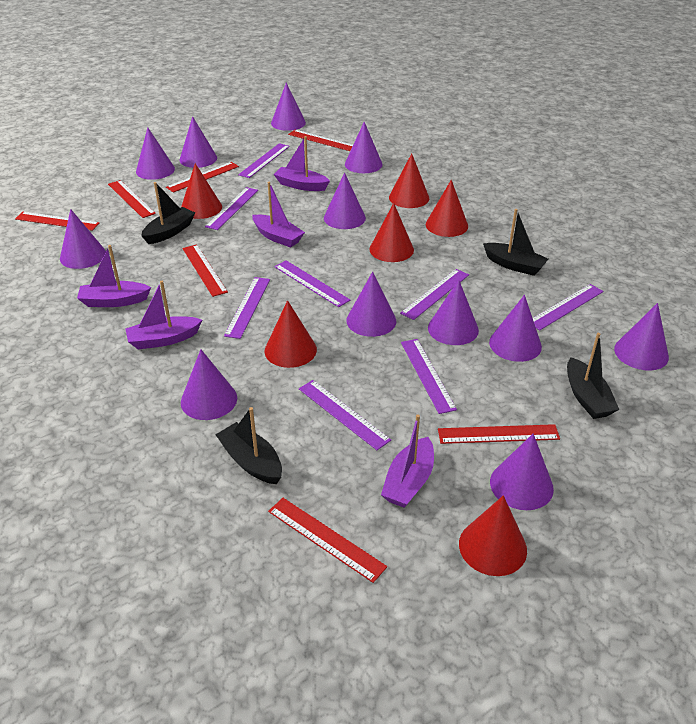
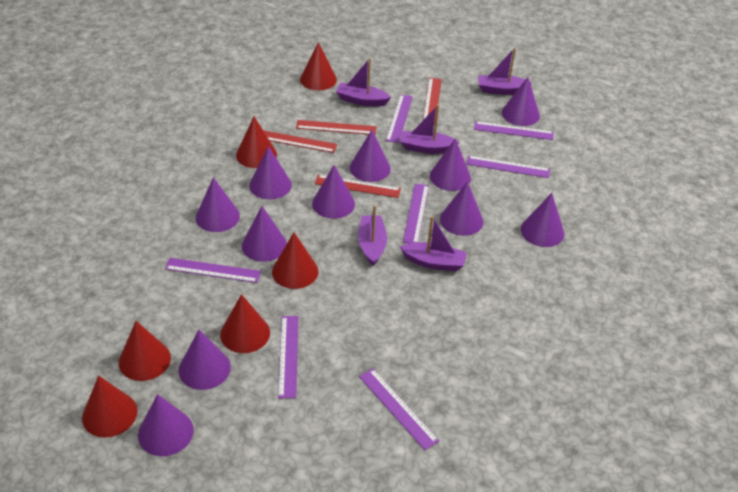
black boat: 4 -> 0
purple cone: 12 -> 11
purple ruler: 8 -> 7
red ruler: 7 -> 4

